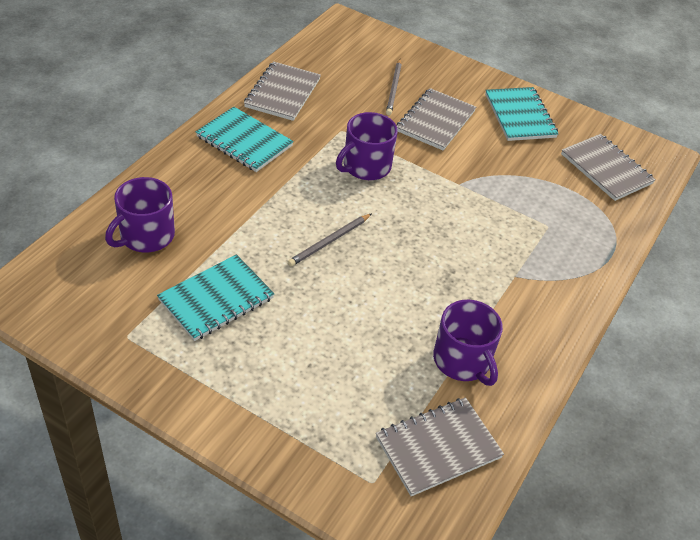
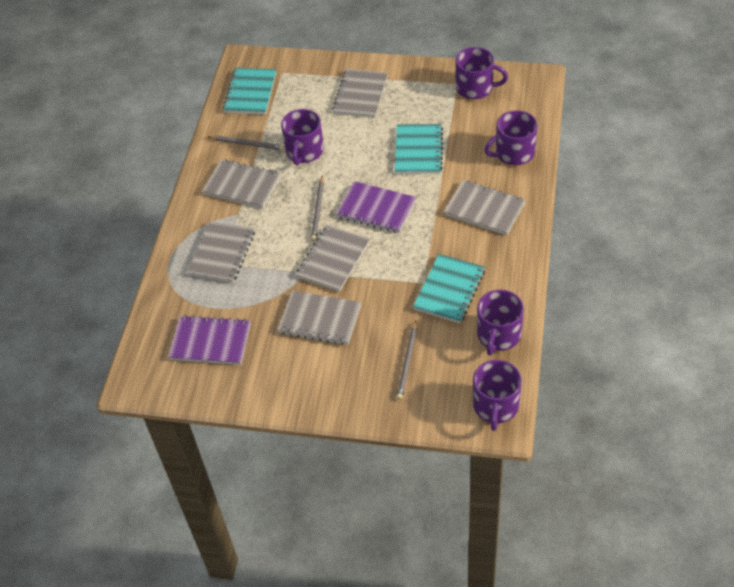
grey notebook: 4 -> 6
grey pencil: 2 -> 3
purple mug: 3 -> 5
purple notebook: 0 -> 2

